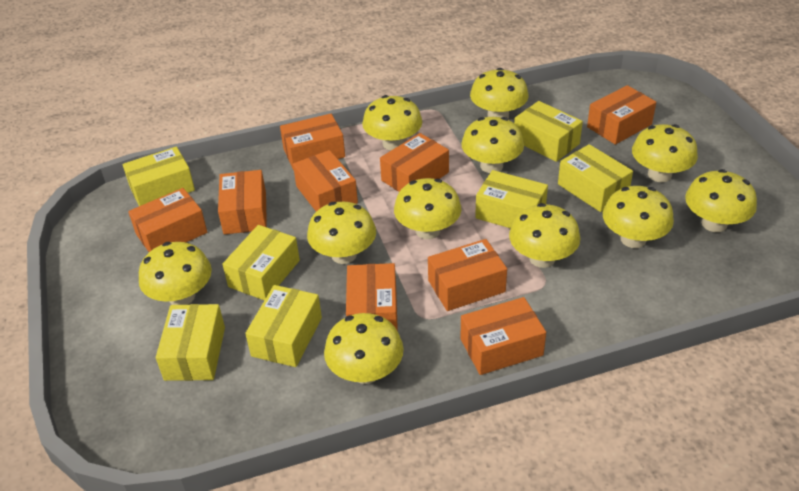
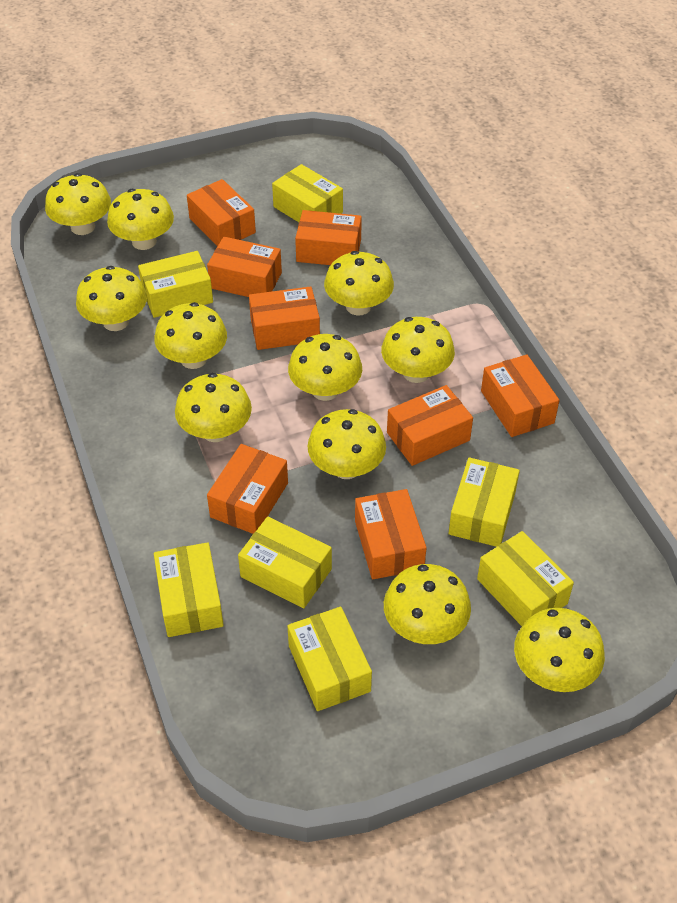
orange box: 9 -> 8

